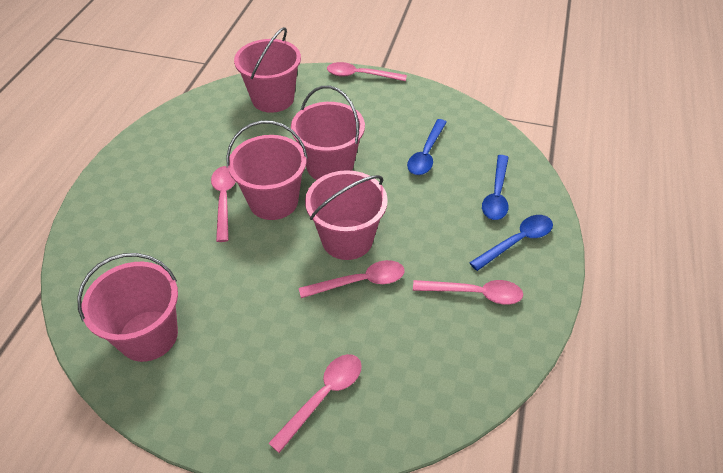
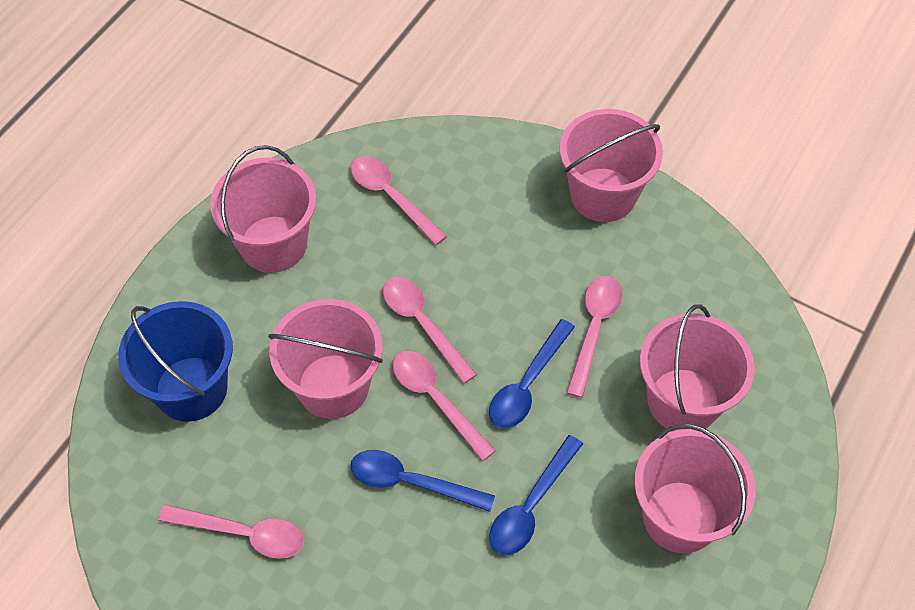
blue bucket: 0 -> 1

